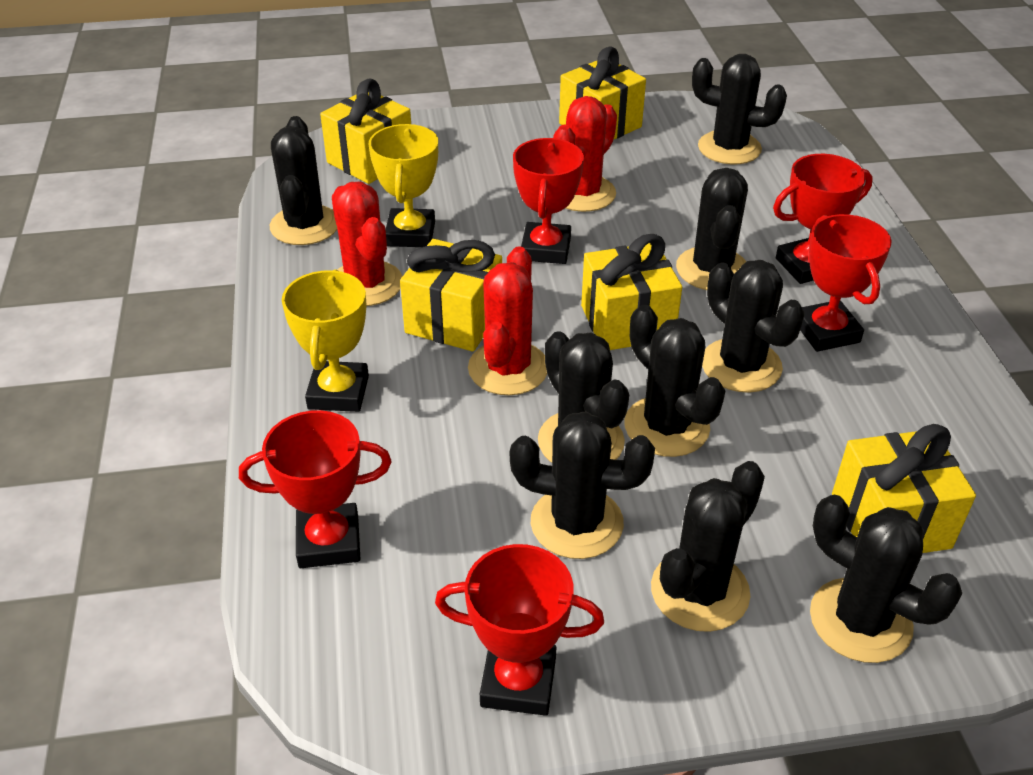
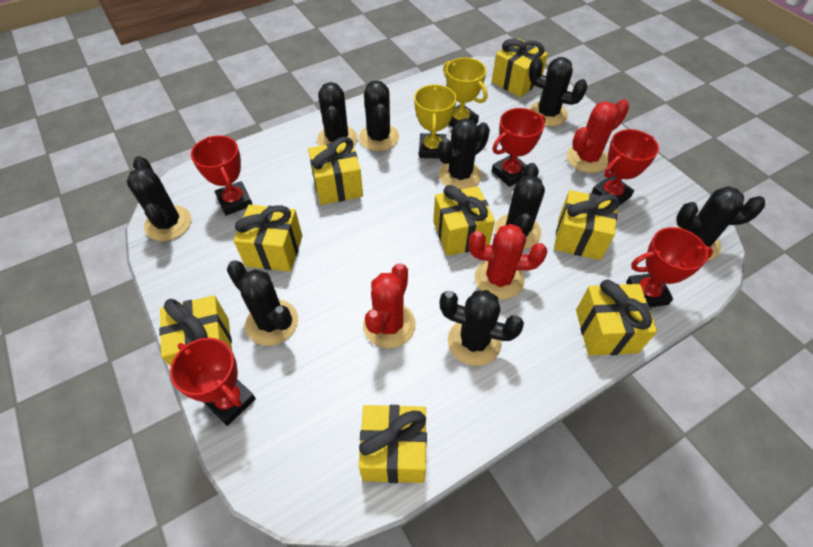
yellow gift: 5 -> 8

